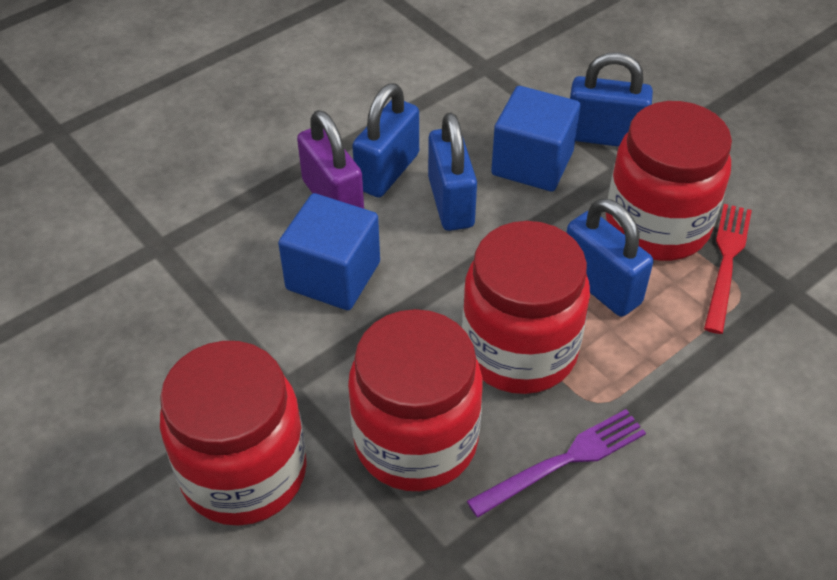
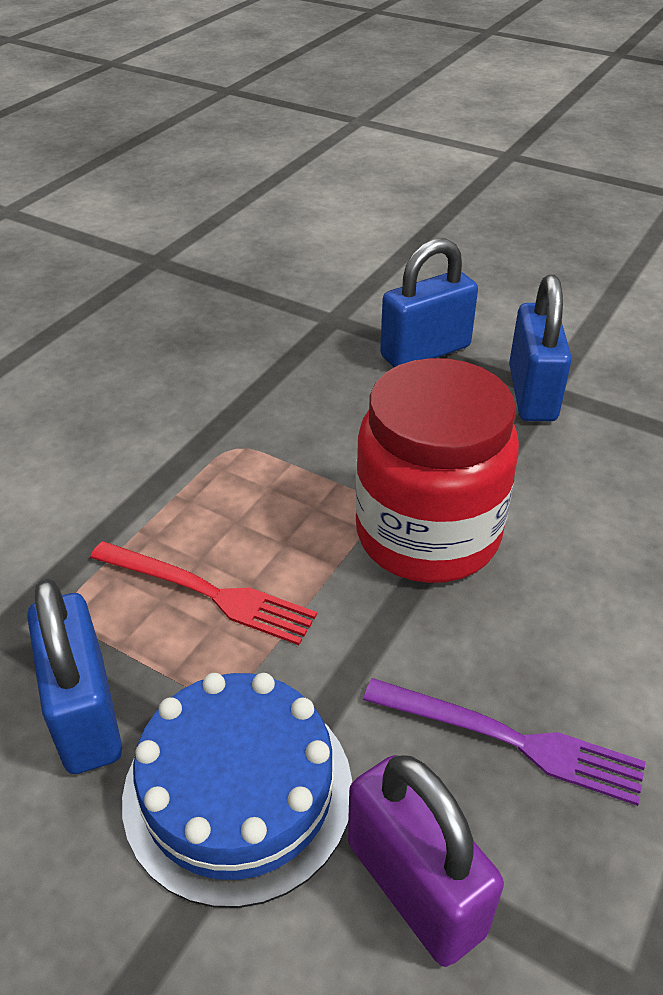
blue cake: 0 -> 1
blue cube: 2 -> 0
blue padlock: 4 -> 3
red jar: 4 -> 1

